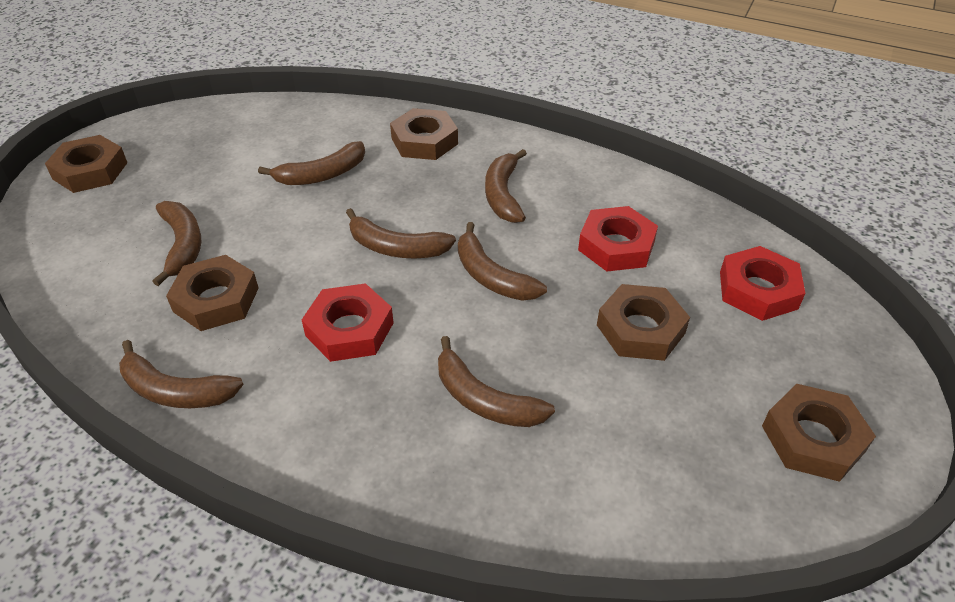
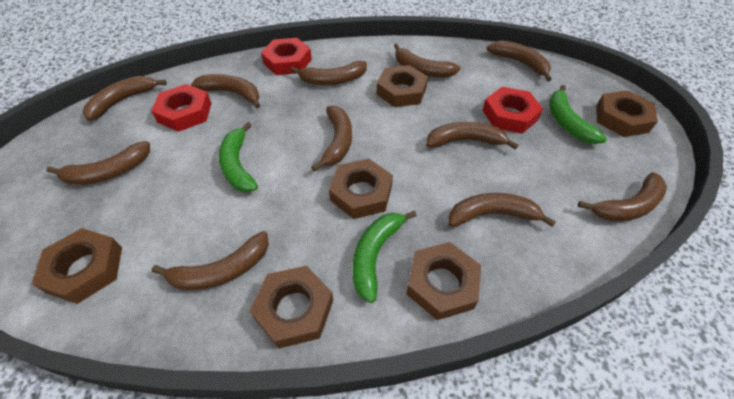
brown banana: 7 -> 11
brown nut: 5 -> 6
green banana: 0 -> 3

